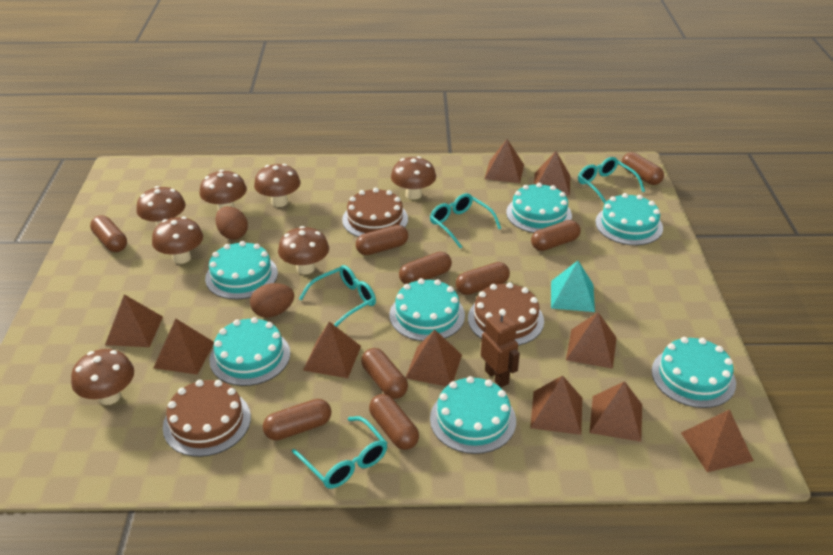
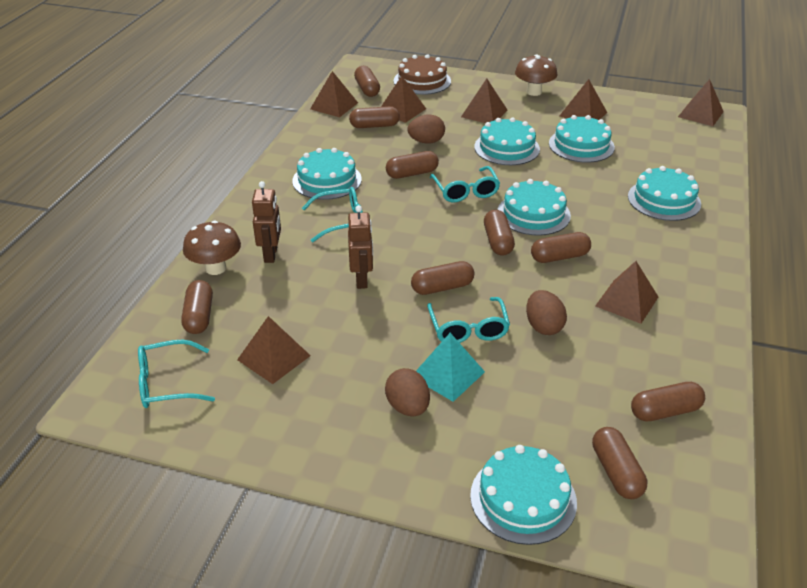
brown cake: 3 -> 1
brown egg: 2 -> 3
brown mushroom: 7 -> 2
brown pyramid: 10 -> 7
brown robot: 1 -> 2
turquoise cake: 7 -> 6

